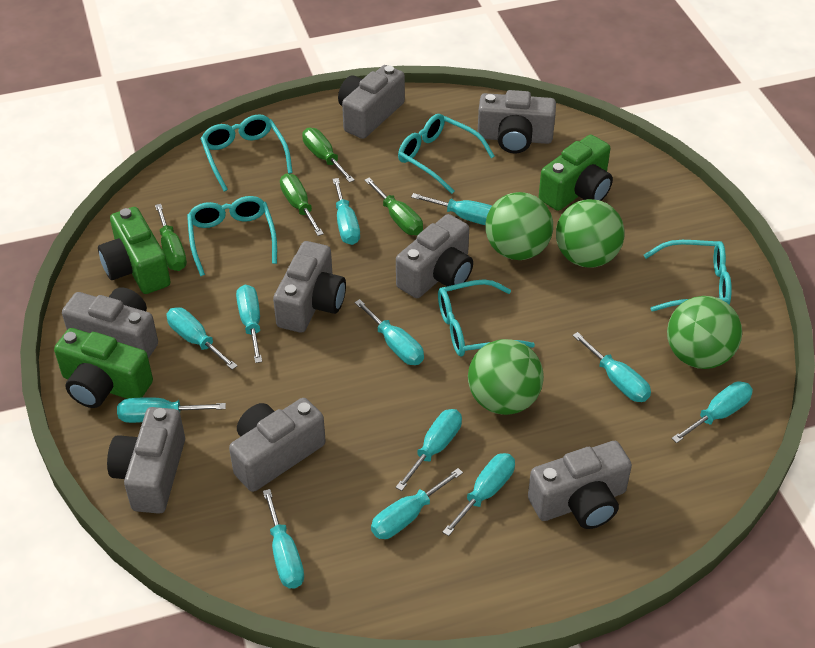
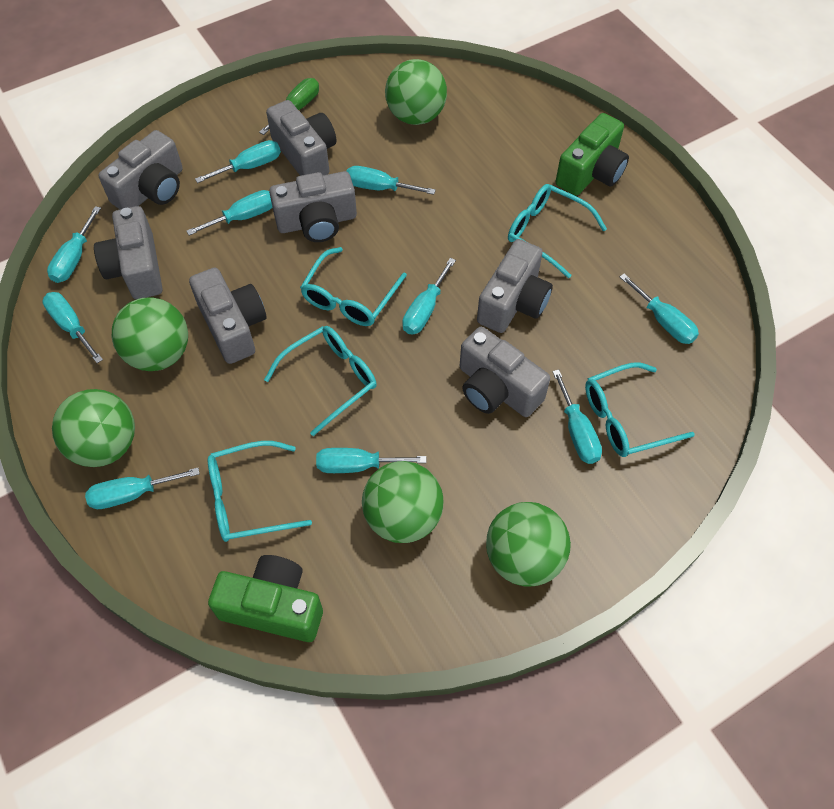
green ball: 4 -> 5
green camera: 3 -> 2
green screwdriver: 4 -> 1
grey camera: 8 -> 7
turquoise screwdriver: 12 -> 10

